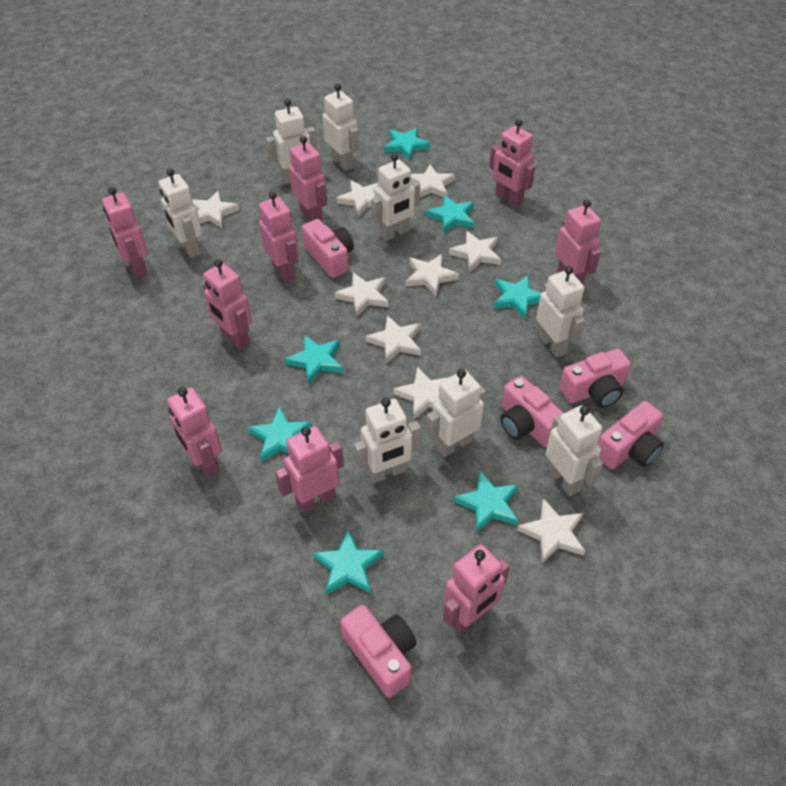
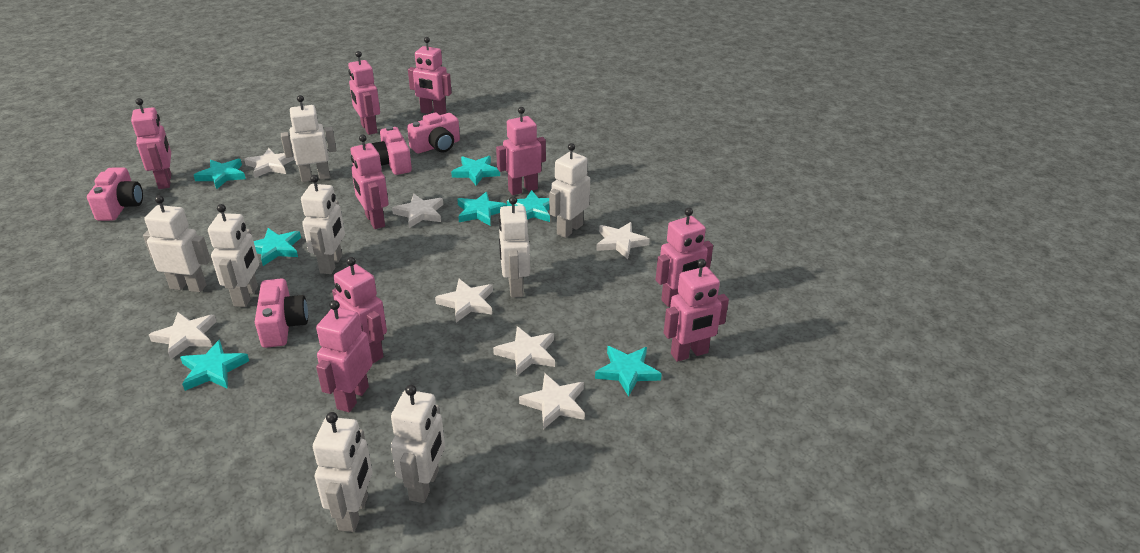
pink camera: 5 -> 4
white star: 9 -> 7

